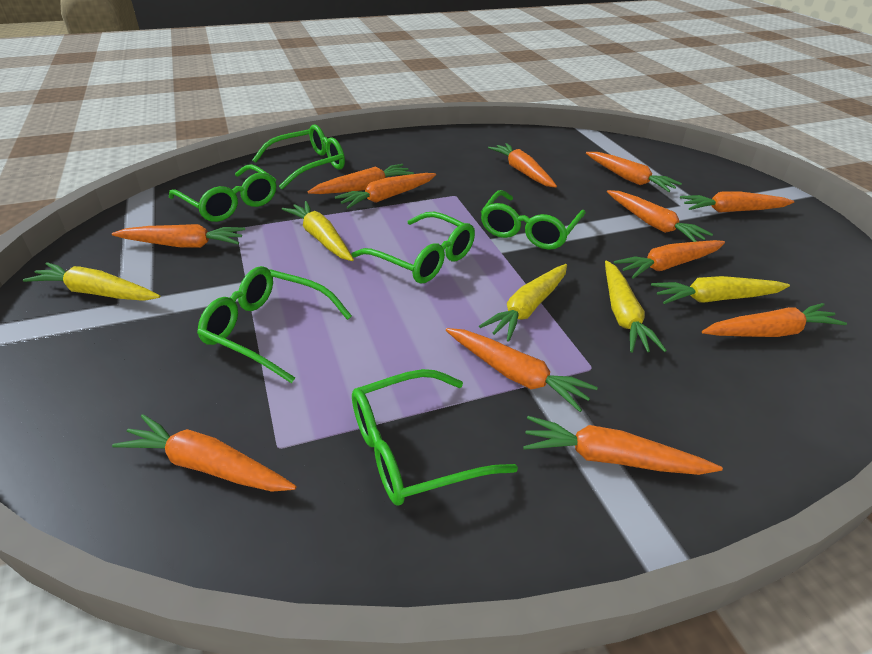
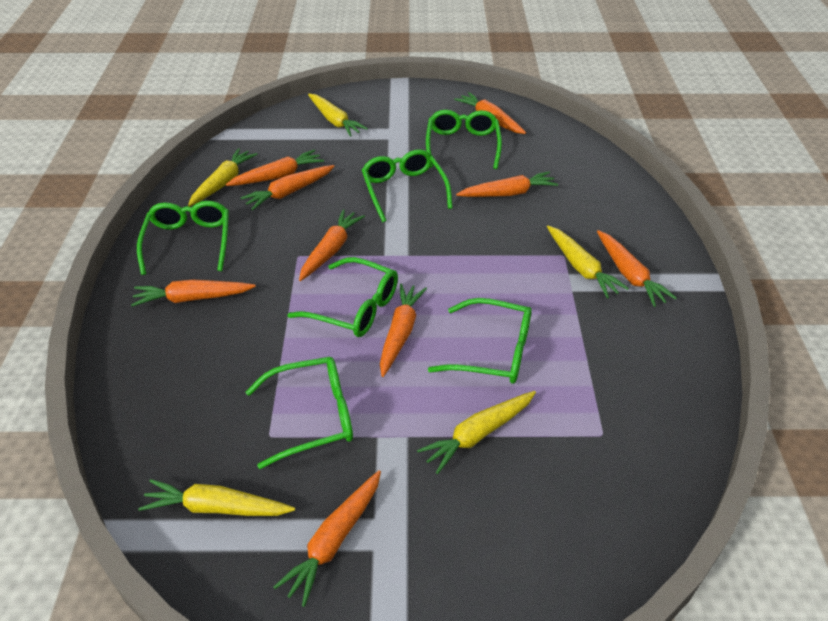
orange carrot: 12 -> 9

